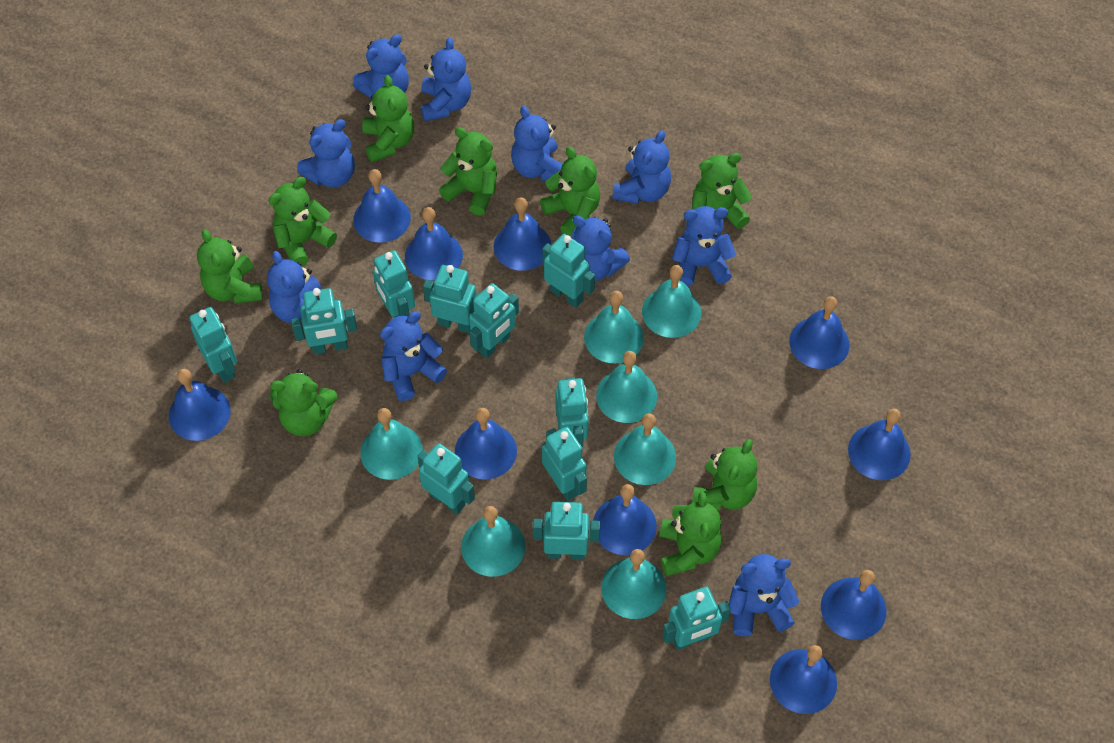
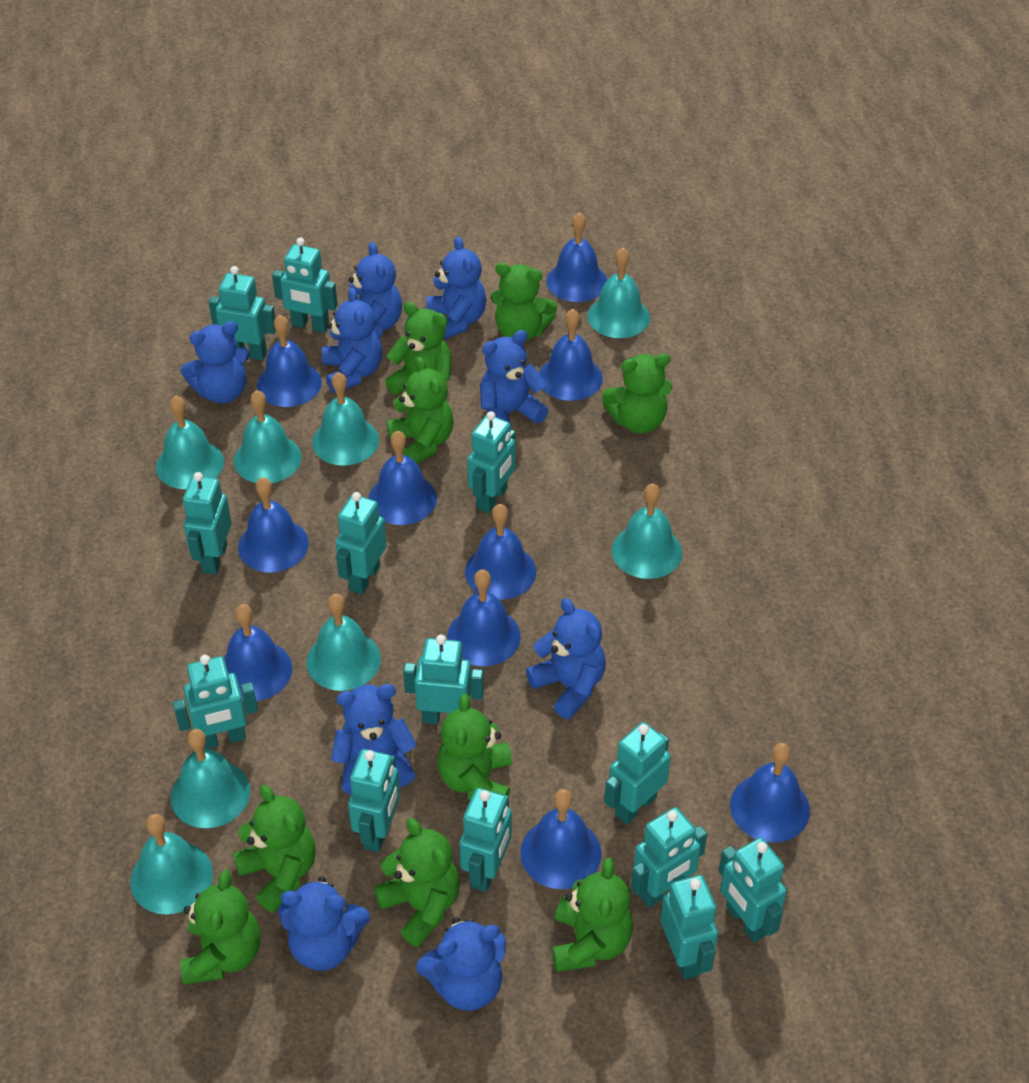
blue teddy bear: 10 -> 9
turquoise bell: 7 -> 8
turquoise robot: 11 -> 13

